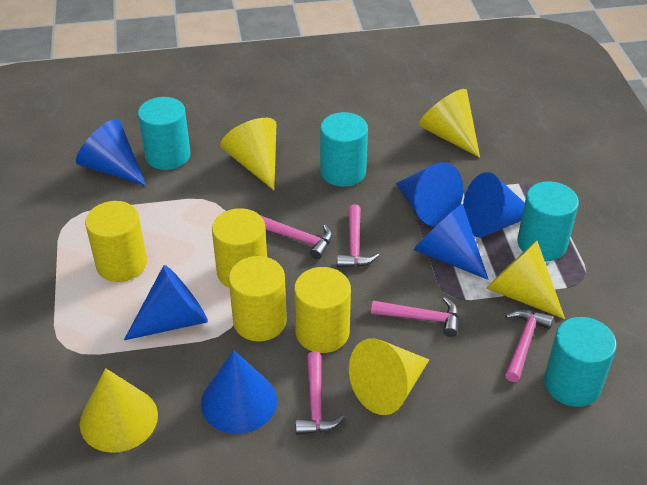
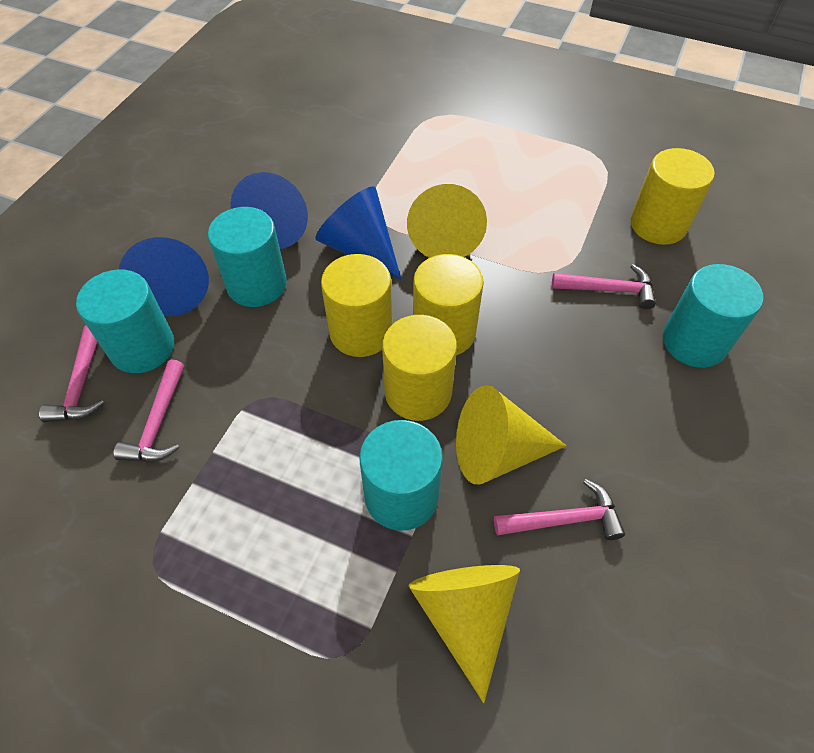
blue cone: 6 -> 3
pink hammer: 5 -> 4
yellow cone: 5 -> 3

